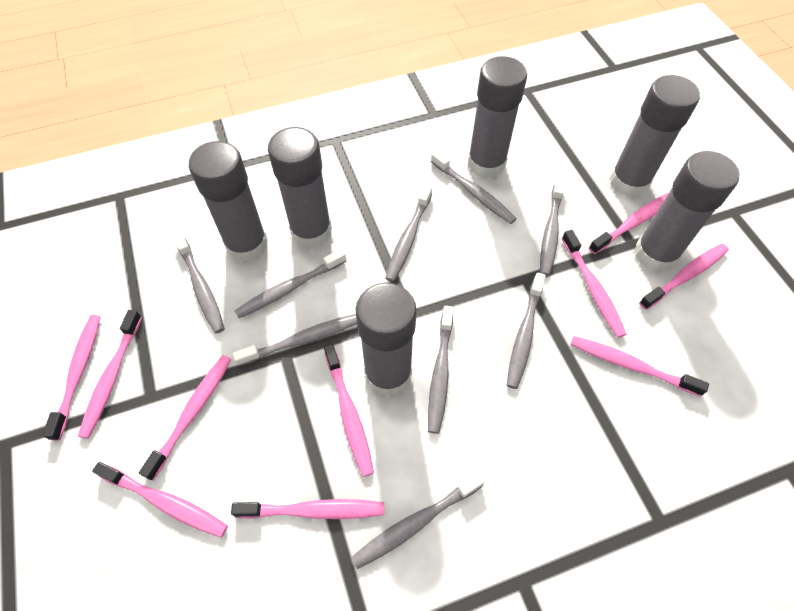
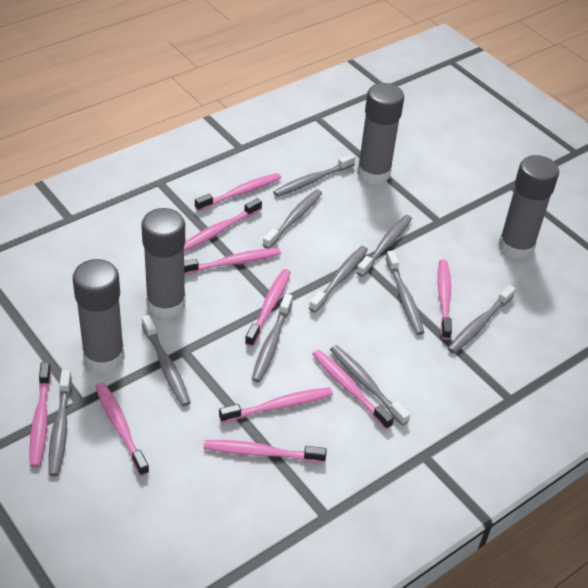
grey glue stick: 6 -> 4
grey toothbrush: 9 -> 10

